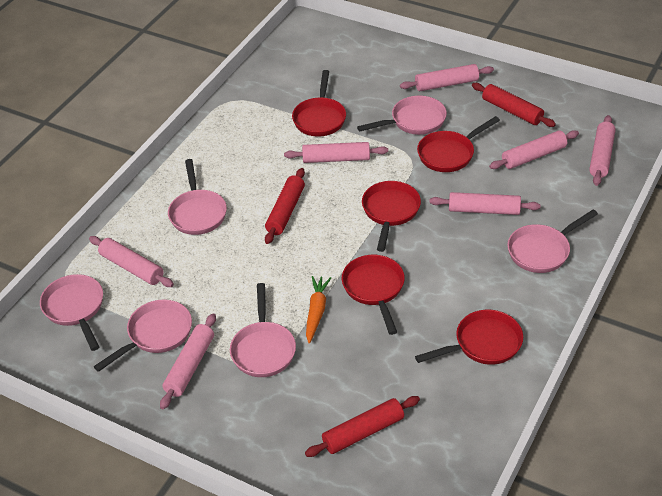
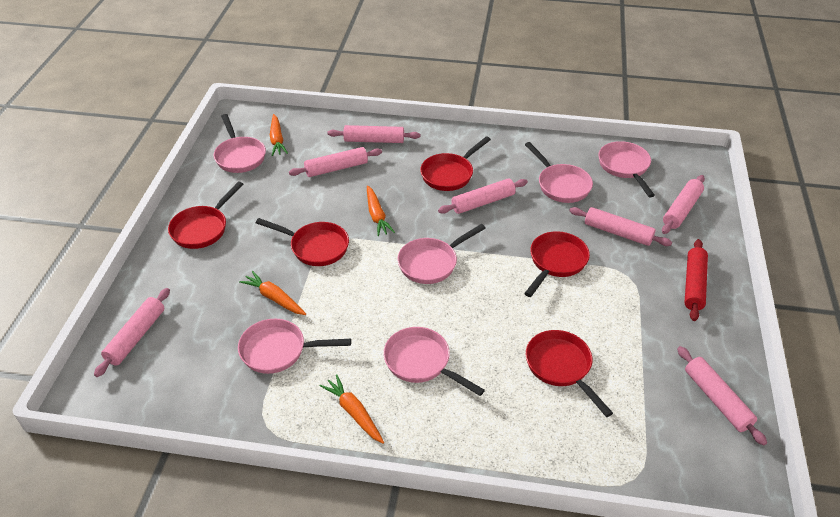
orange carrot: 1 -> 4
red rolling pin: 3 -> 1

